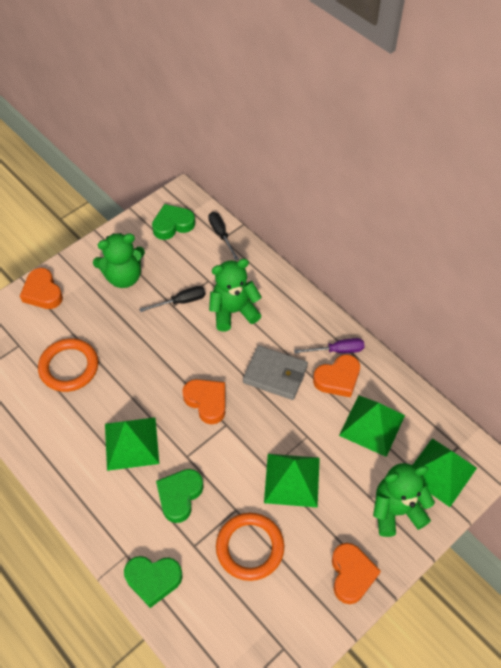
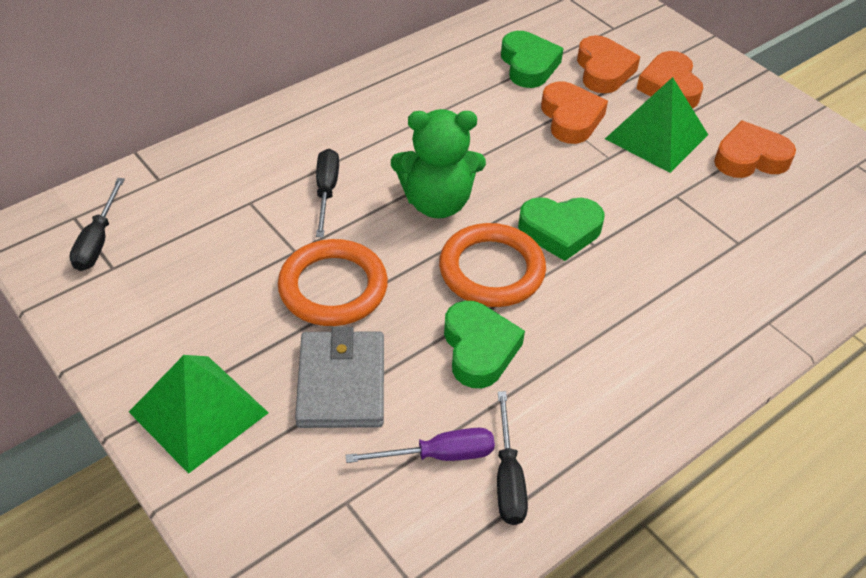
black screwdriver: 2 -> 3
green pyramid: 4 -> 2
green teddy bear: 3 -> 1

